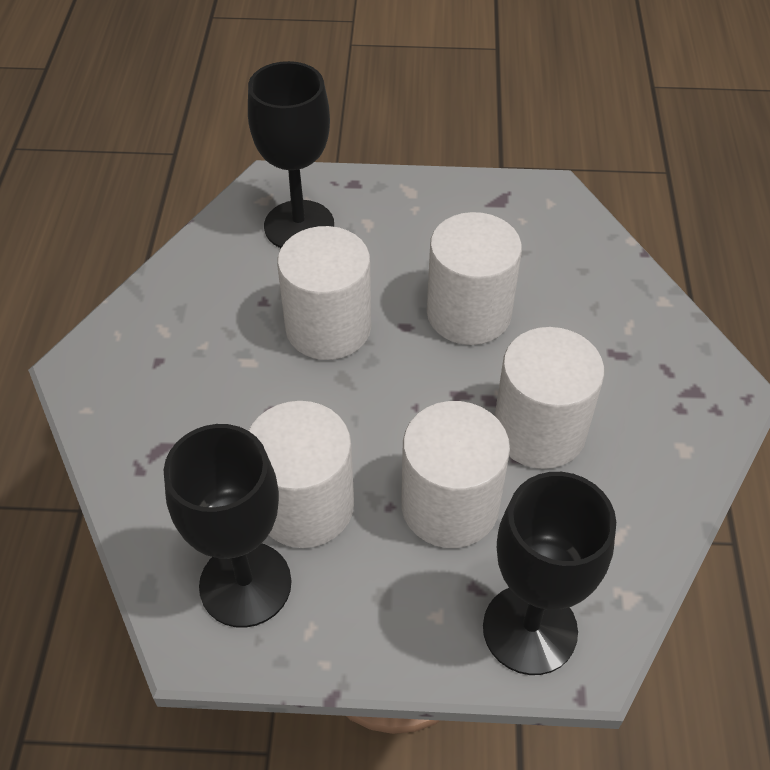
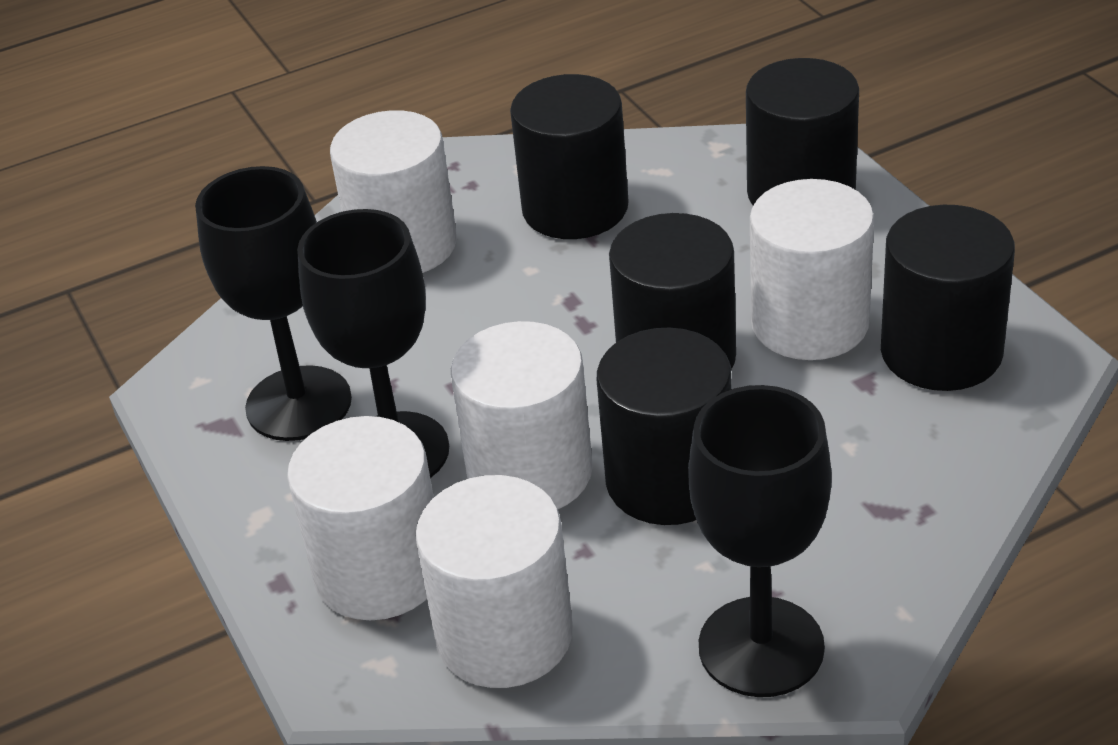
black cylinder: 0 -> 5

